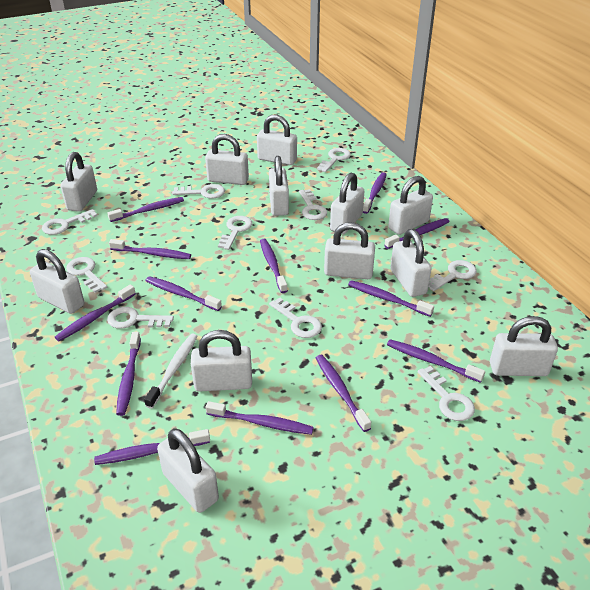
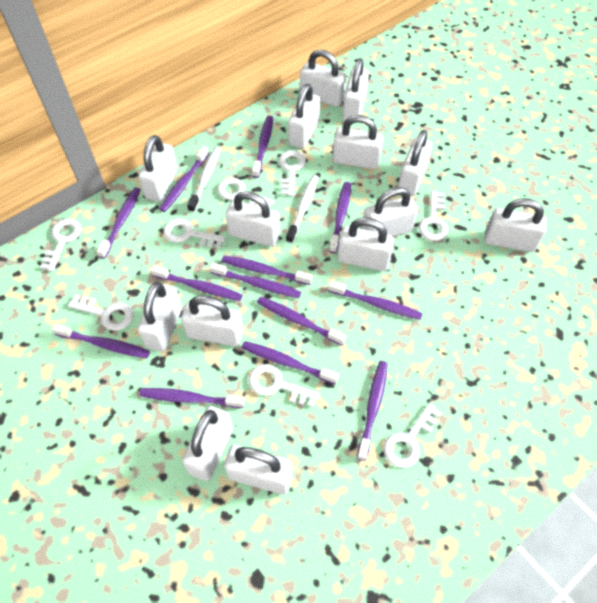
white key: 10 -> 8
white padlock: 12 -> 14
white toothbrush: 1 -> 2

